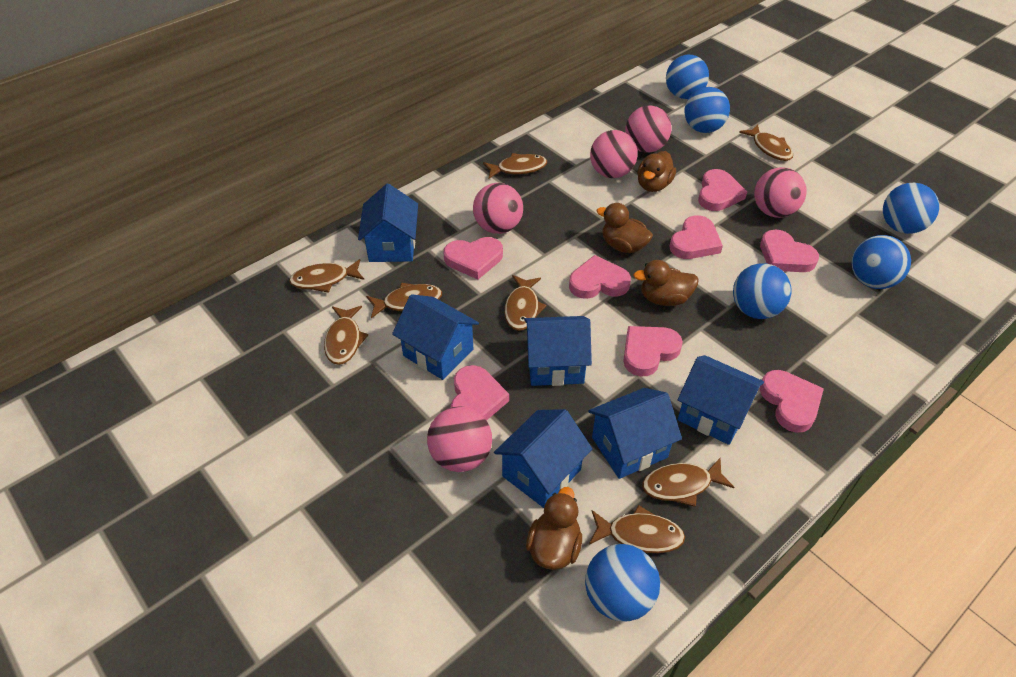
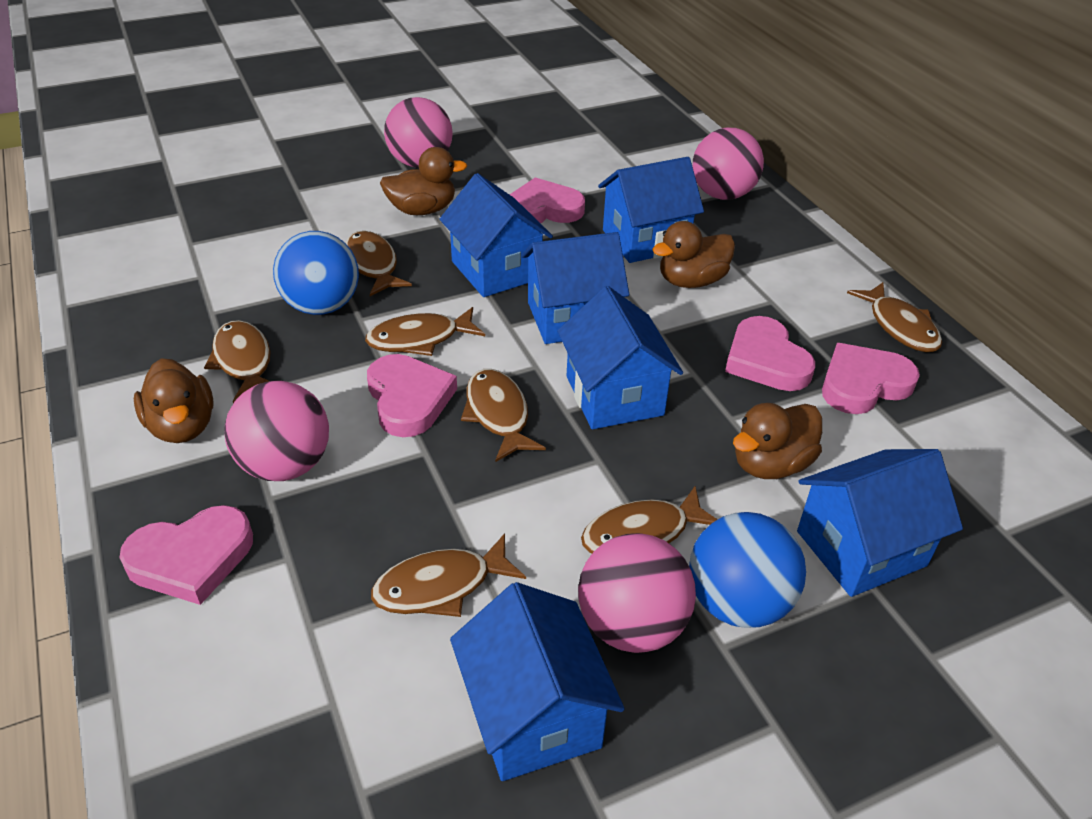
blue ball: 6 -> 2
brown fish: 8 -> 7
pink ball: 5 -> 4
pink heart: 8 -> 5

